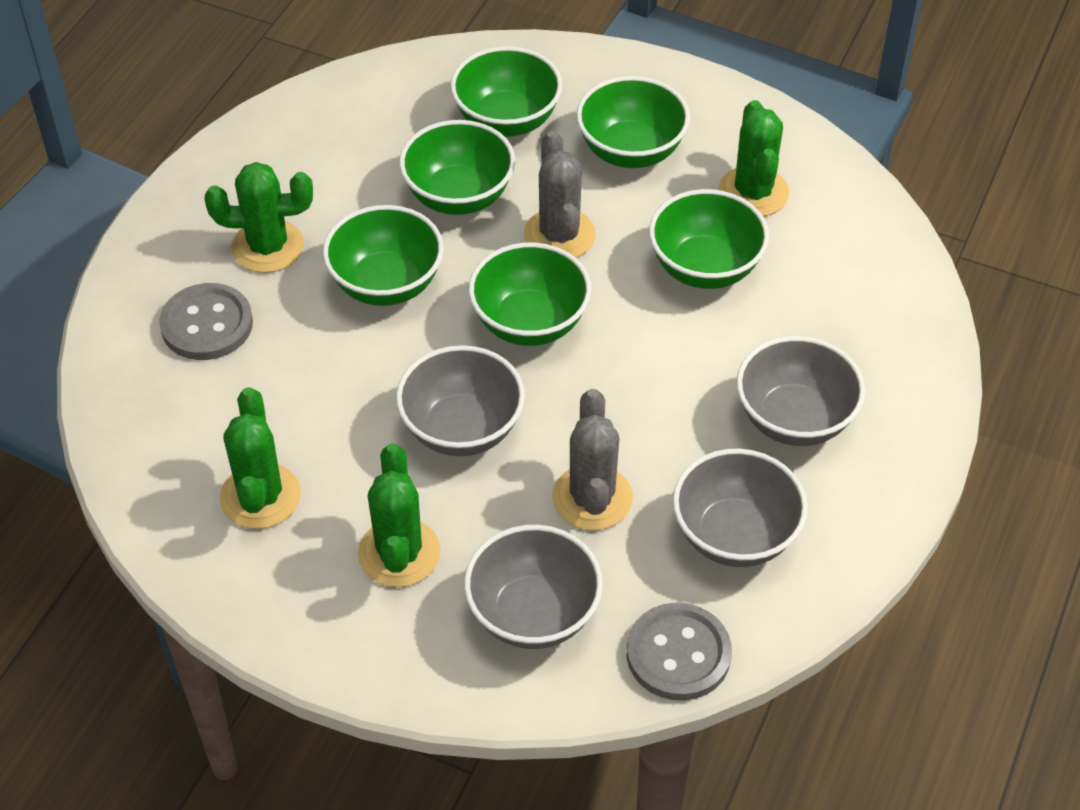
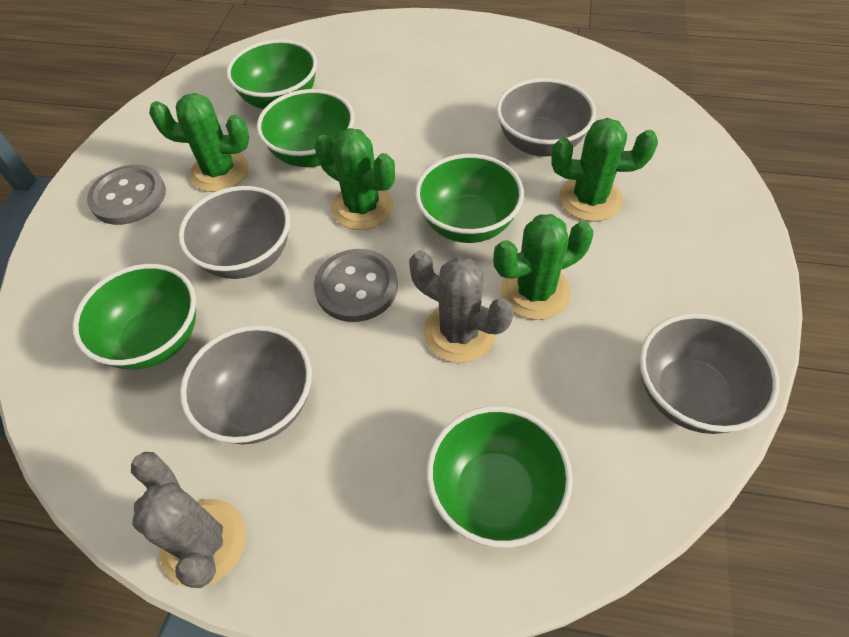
green bowl: 6 -> 5

